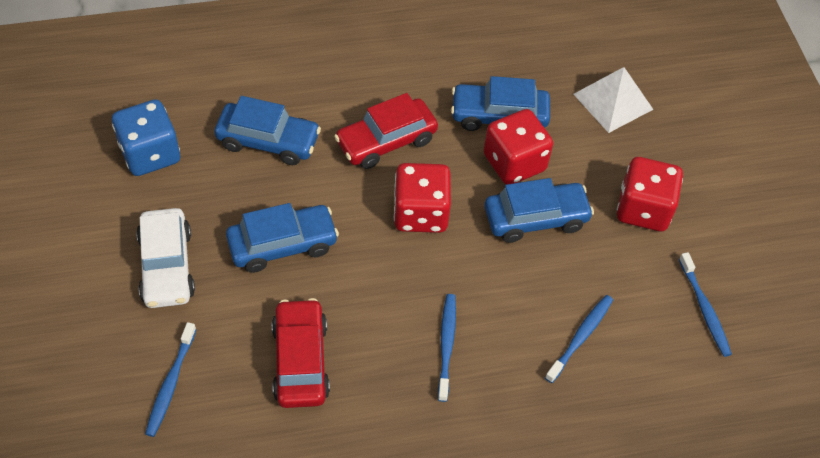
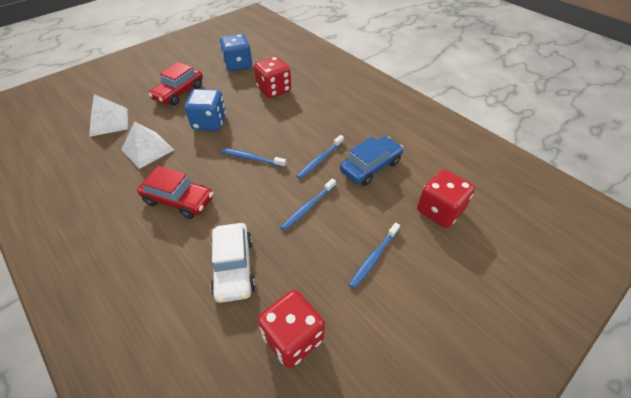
blue car: 4 -> 1
blue dice: 1 -> 2
white pyramid: 1 -> 2

